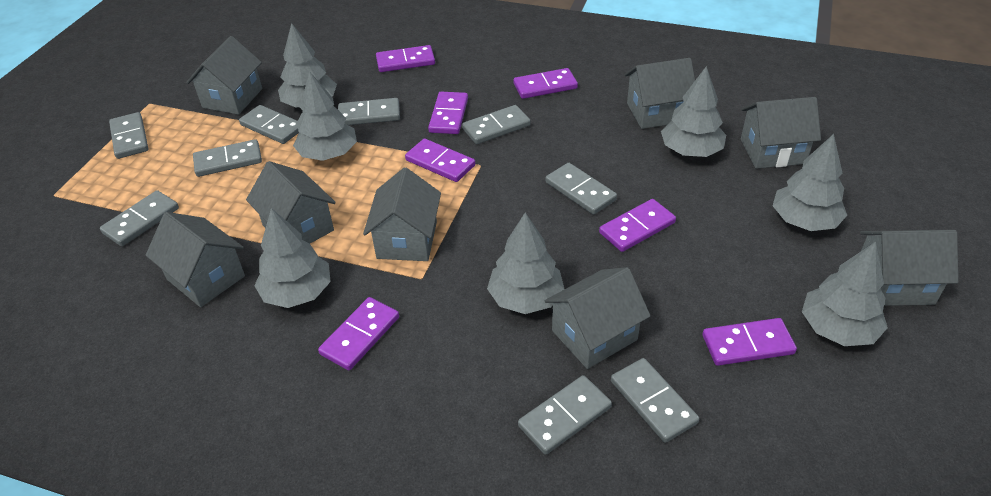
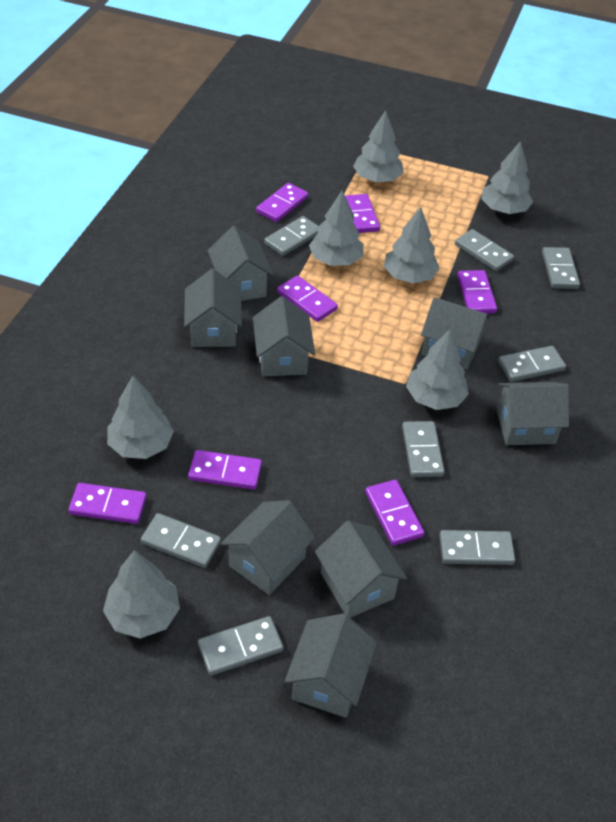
grey domino: 9 -> 8

